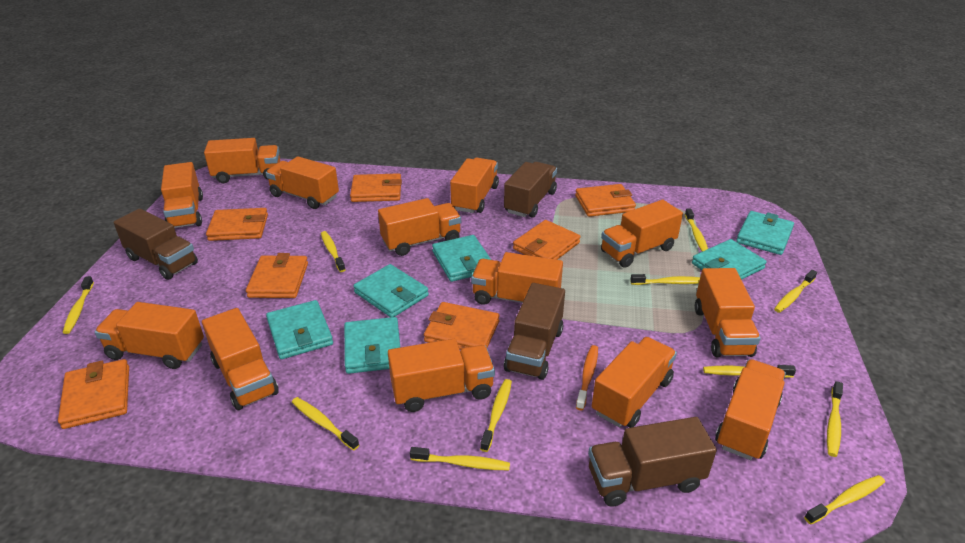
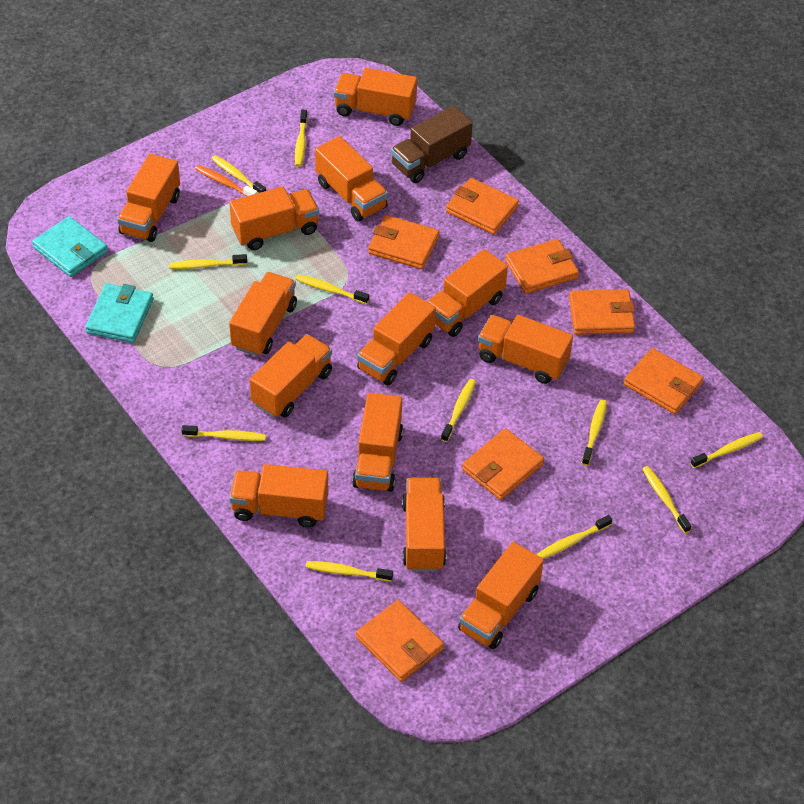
brown truck: 4 -> 1
turquoise wallet: 6 -> 2

